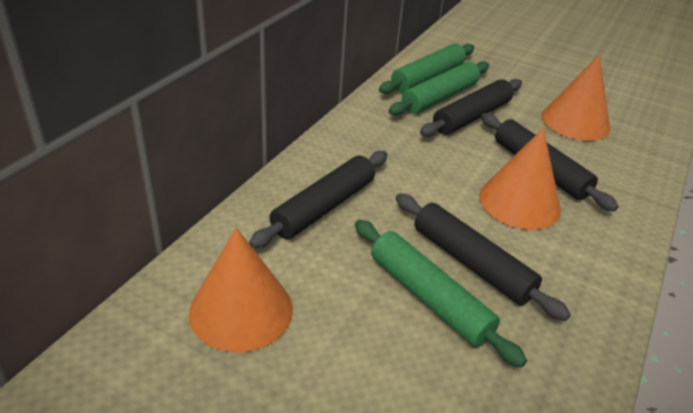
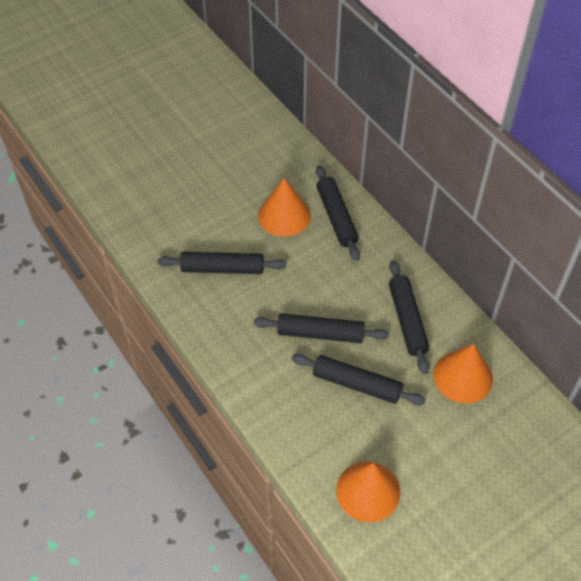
black rolling pin: 4 -> 5
green rolling pin: 3 -> 0

